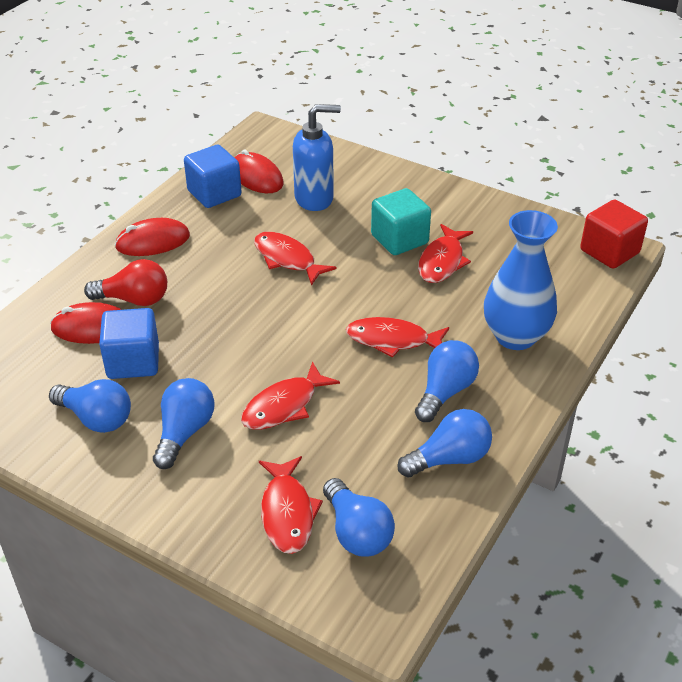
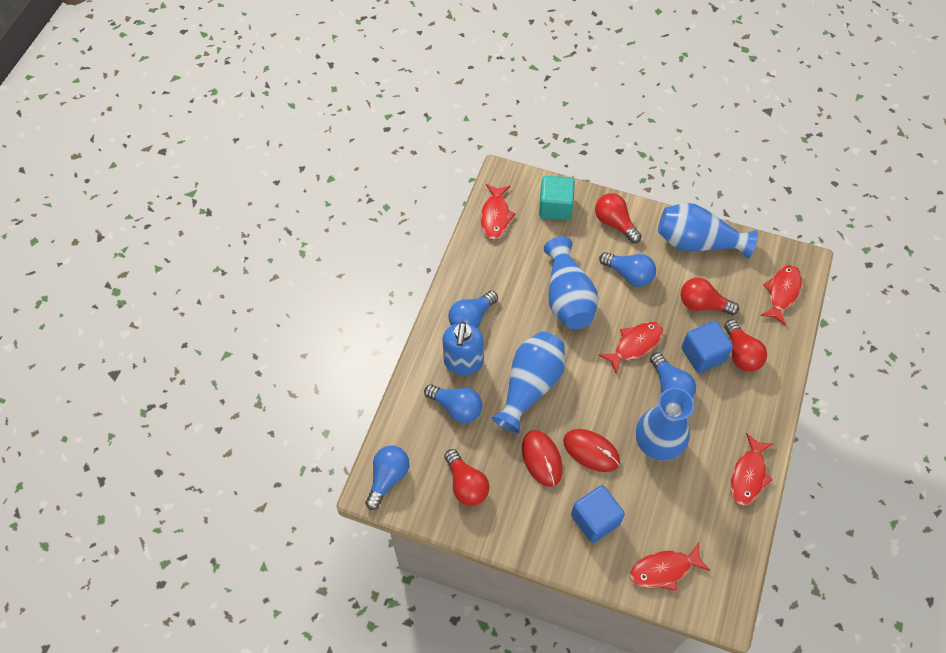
blue vase: 1 -> 4
red cube: 1 -> 0
red light bulb: 1 -> 4
red mouse: 3 -> 2

